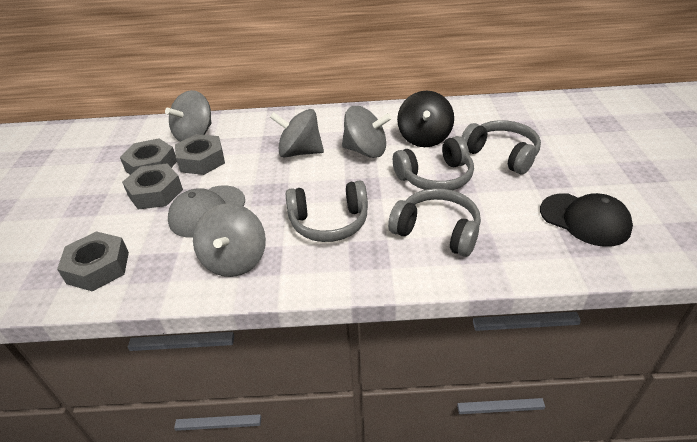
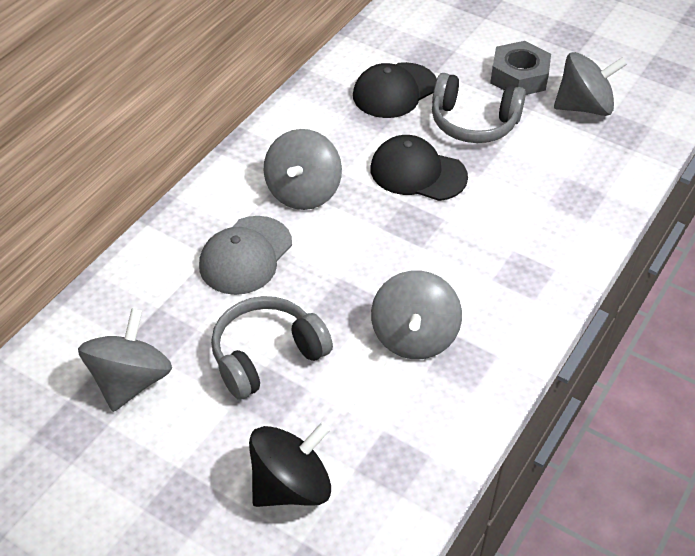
black cap: 1 -> 2
grey headphones: 4 -> 2
grey nut: 4 -> 1

